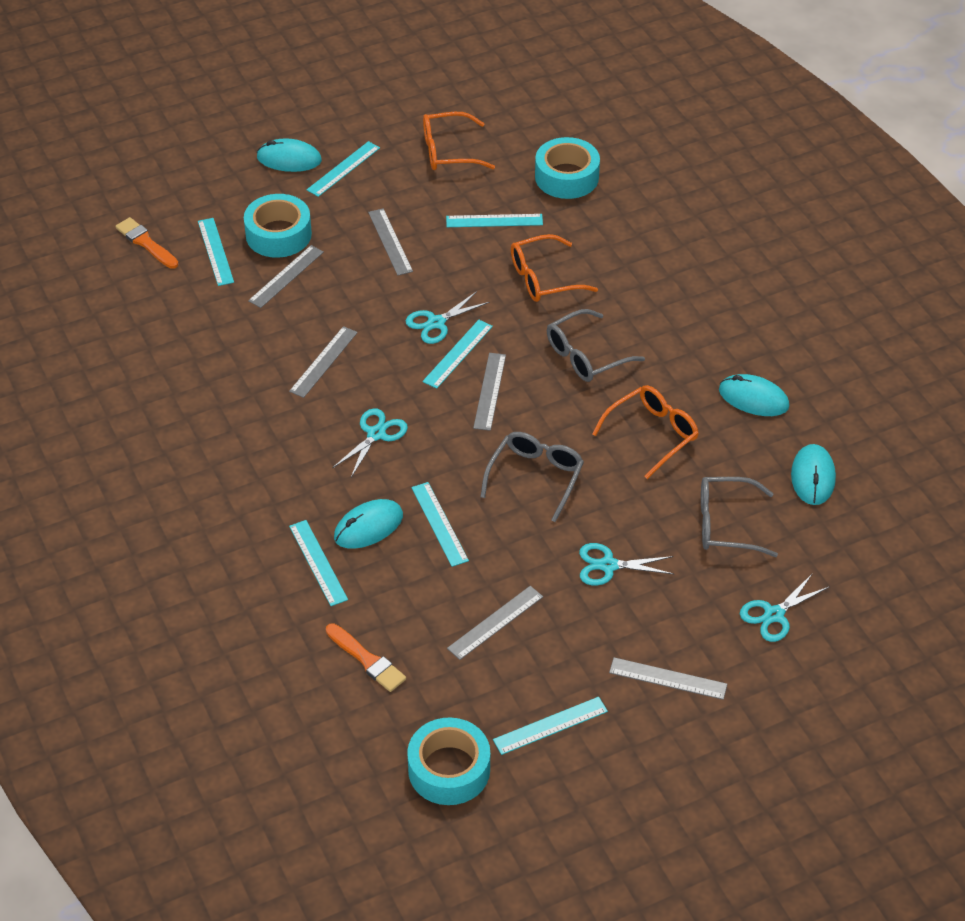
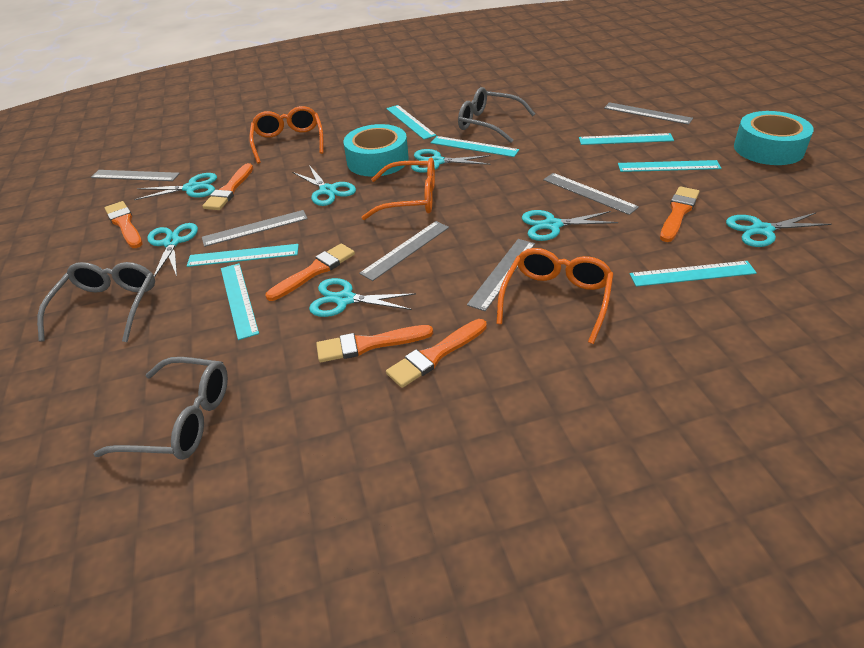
orange brush: 2 -> 6
turquoise mouse: 4 -> 0
turquoise scissors: 4 -> 7
turquoise tape: 3 -> 2

